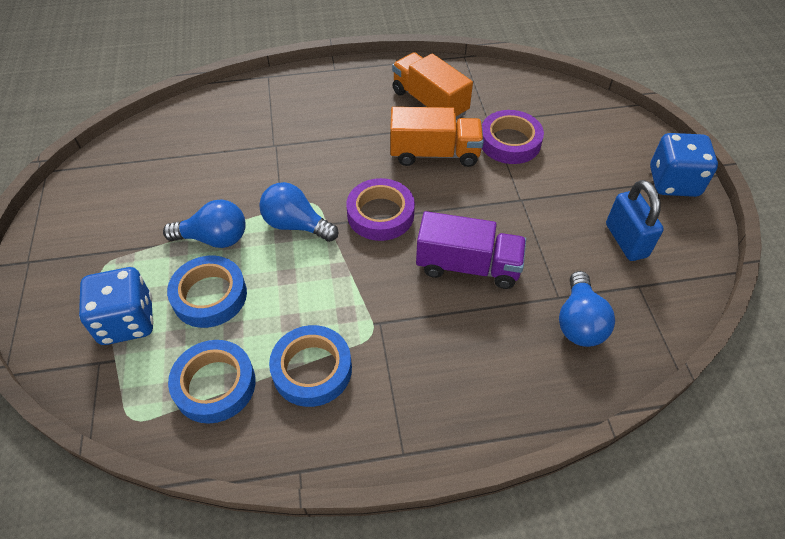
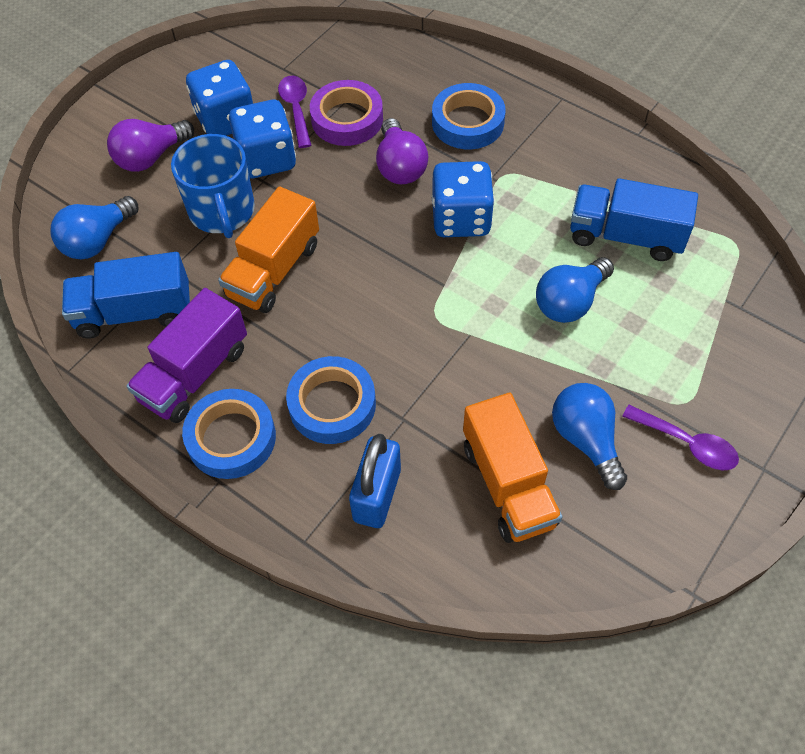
blue dice: 2 -> 3
blue mug: 0 -> 1
blue truck: 0 -> 2
purple light bulb: 0 -> 2
purple spoon: 0 -> 2
purple tape: 2 -> 1

